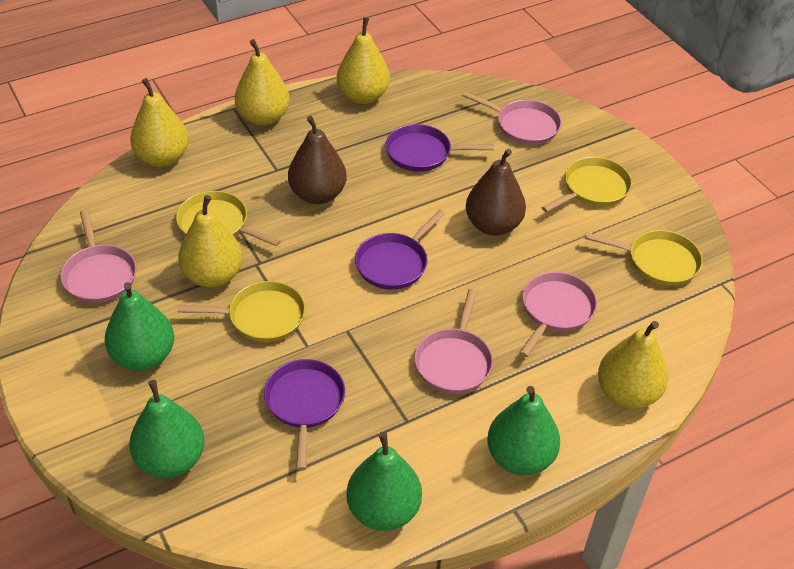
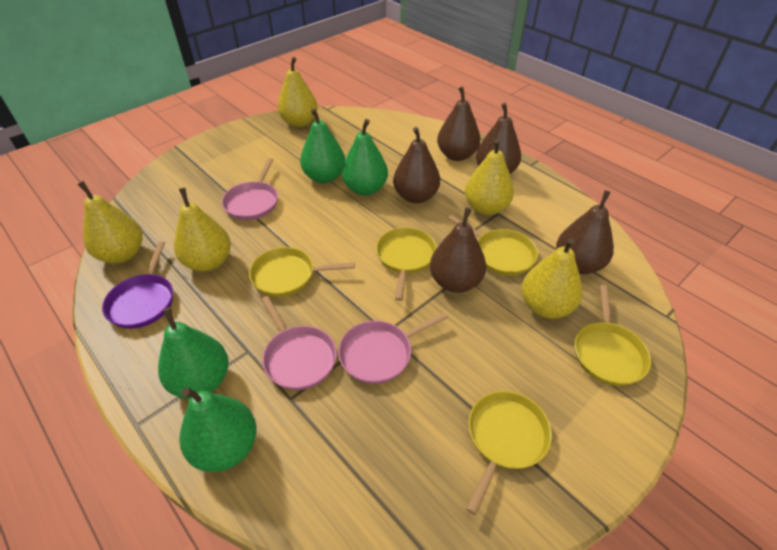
brown pear: 2 -> 5
pink pan: 4 -> 3
purple pan: 3 -> 1
yellow pan: 4 -> 5

